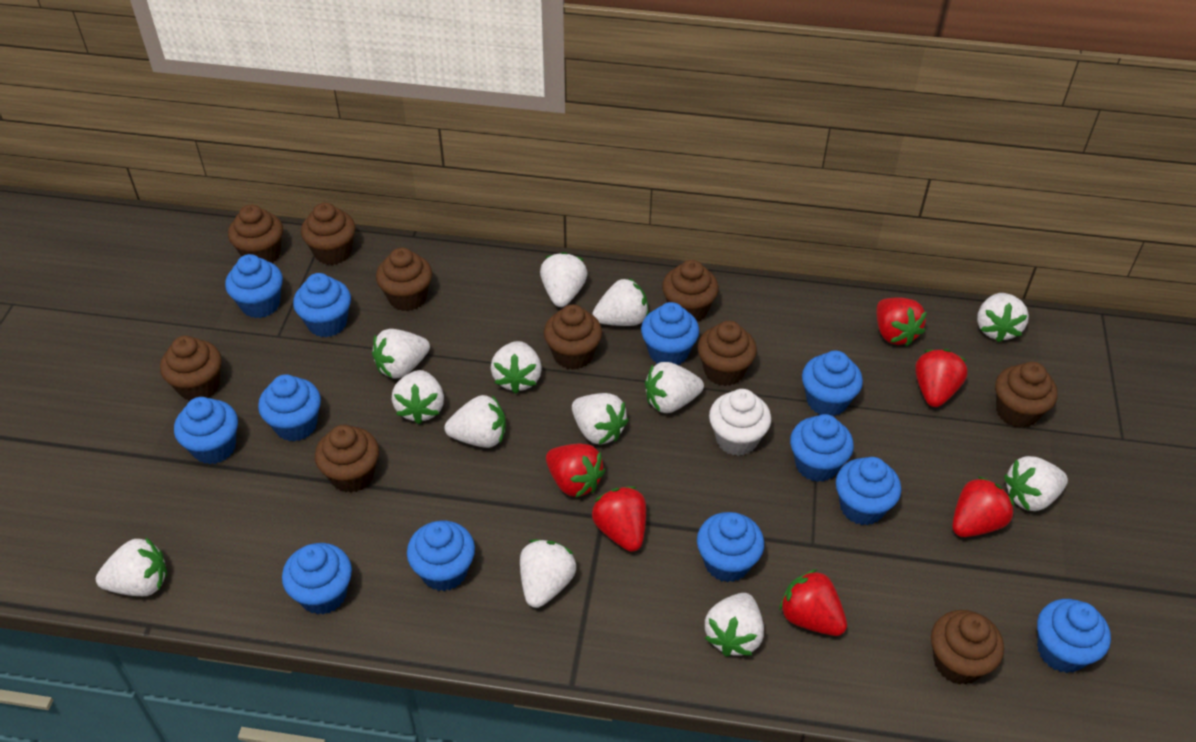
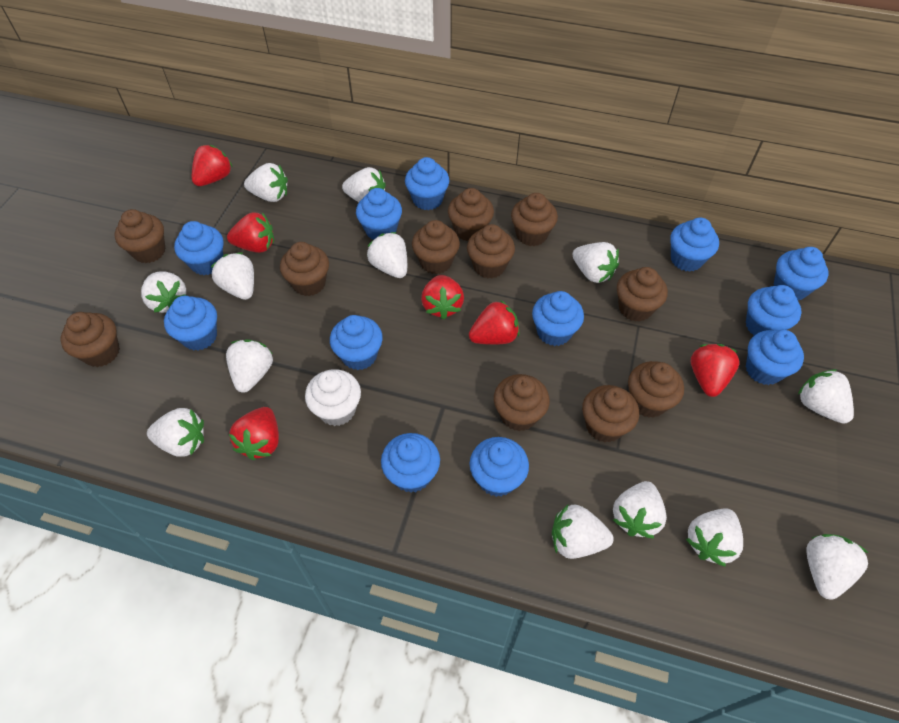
brown cupcake: 10 -> 11

